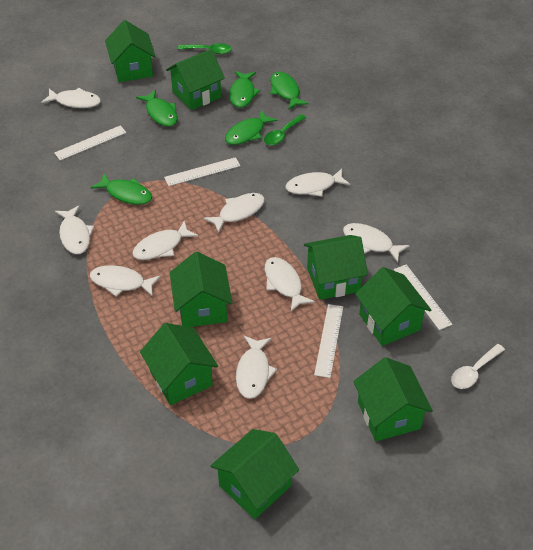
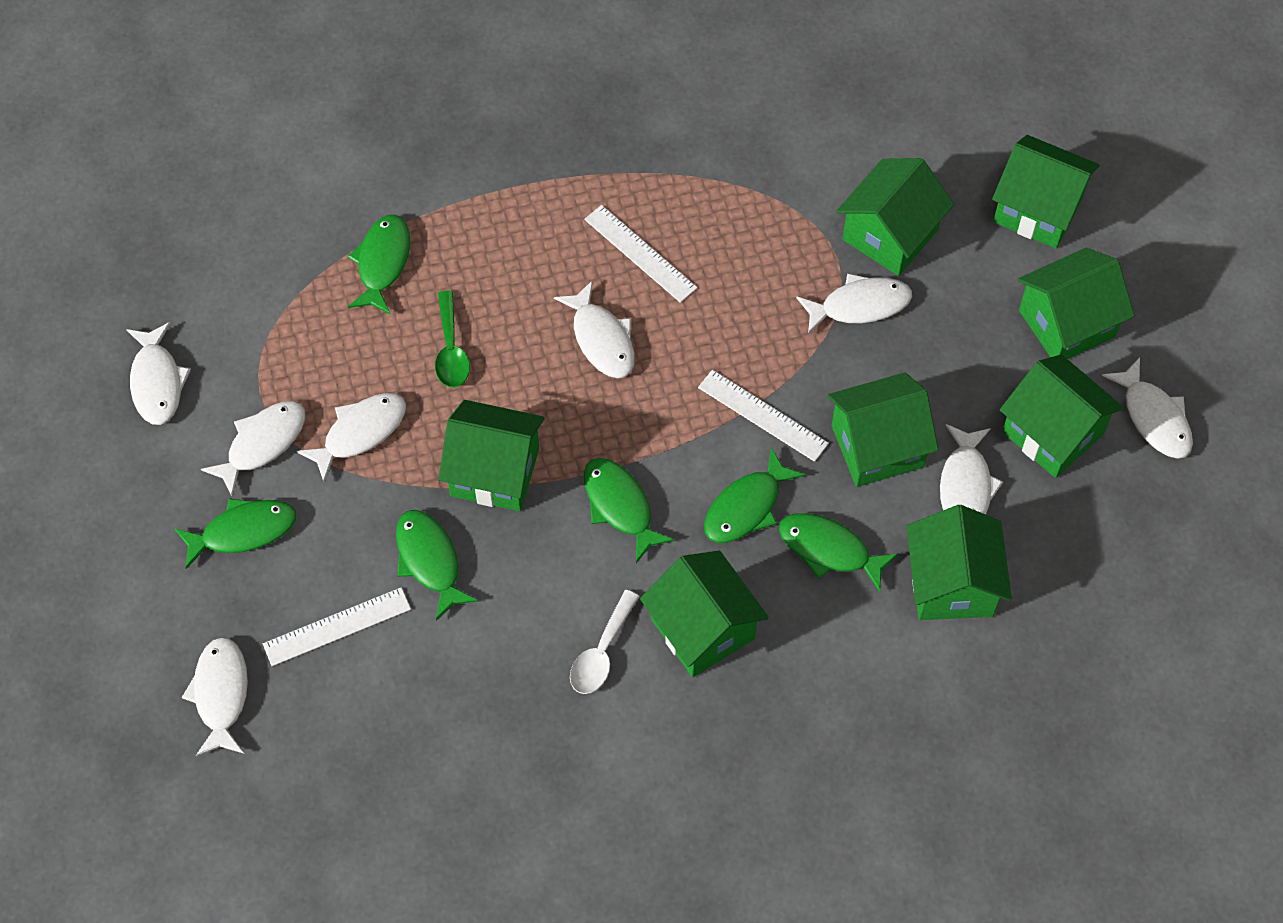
green fish: 5 -> 6
green spoon: 2 -> 1
white fish: 9 -> 8
white ruler: 4 -> 3

